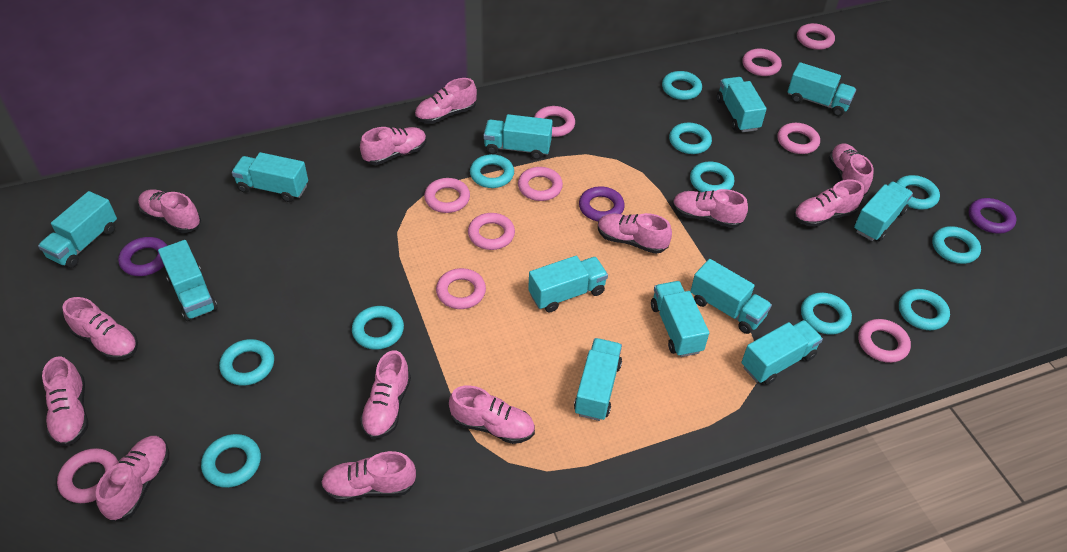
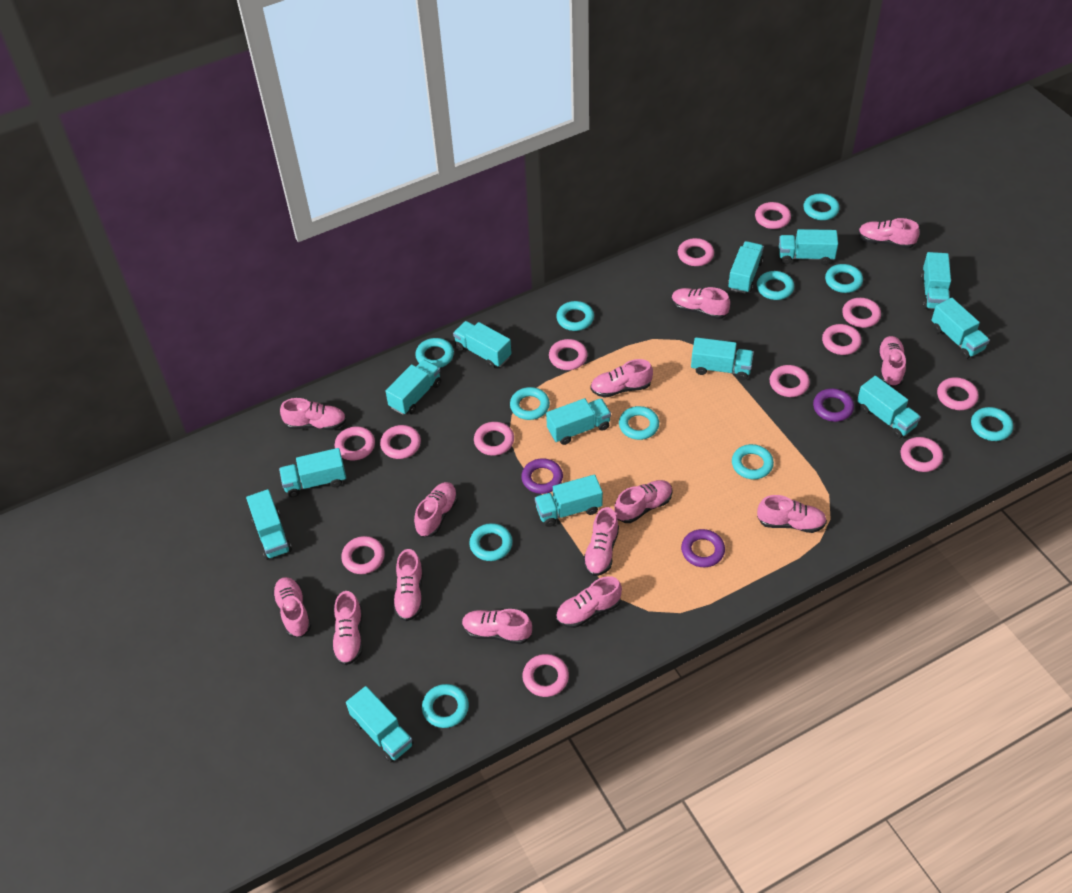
pink ring: 10 -> 13
pink shoe: 13 -> 14
turquoise truck: 12 -> 13

